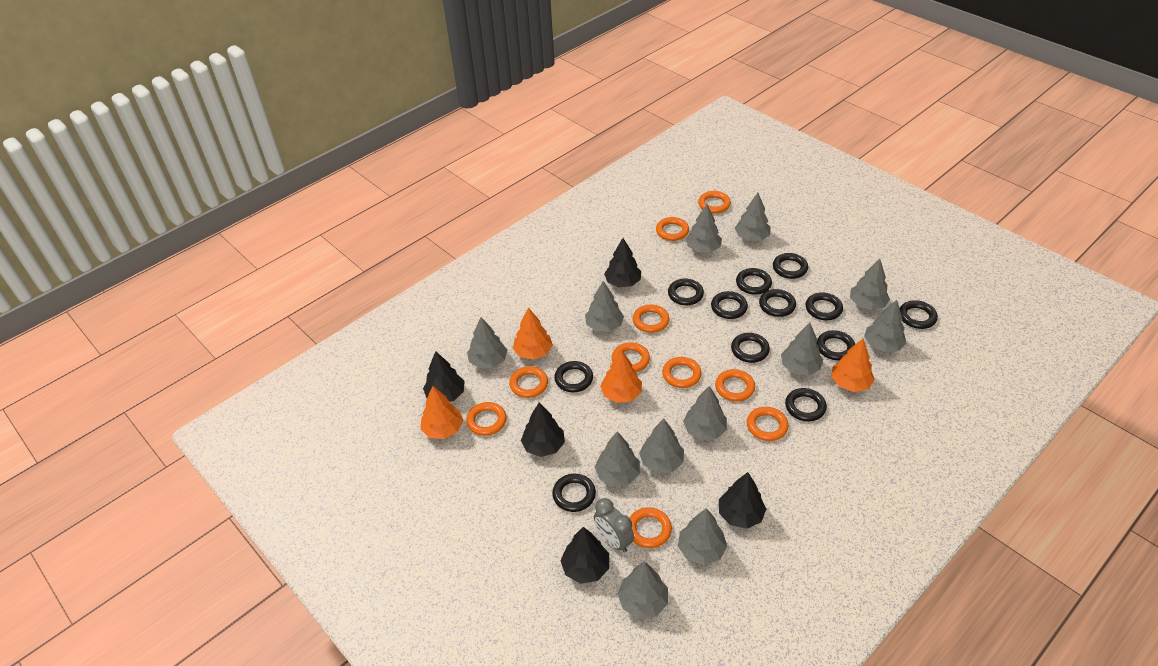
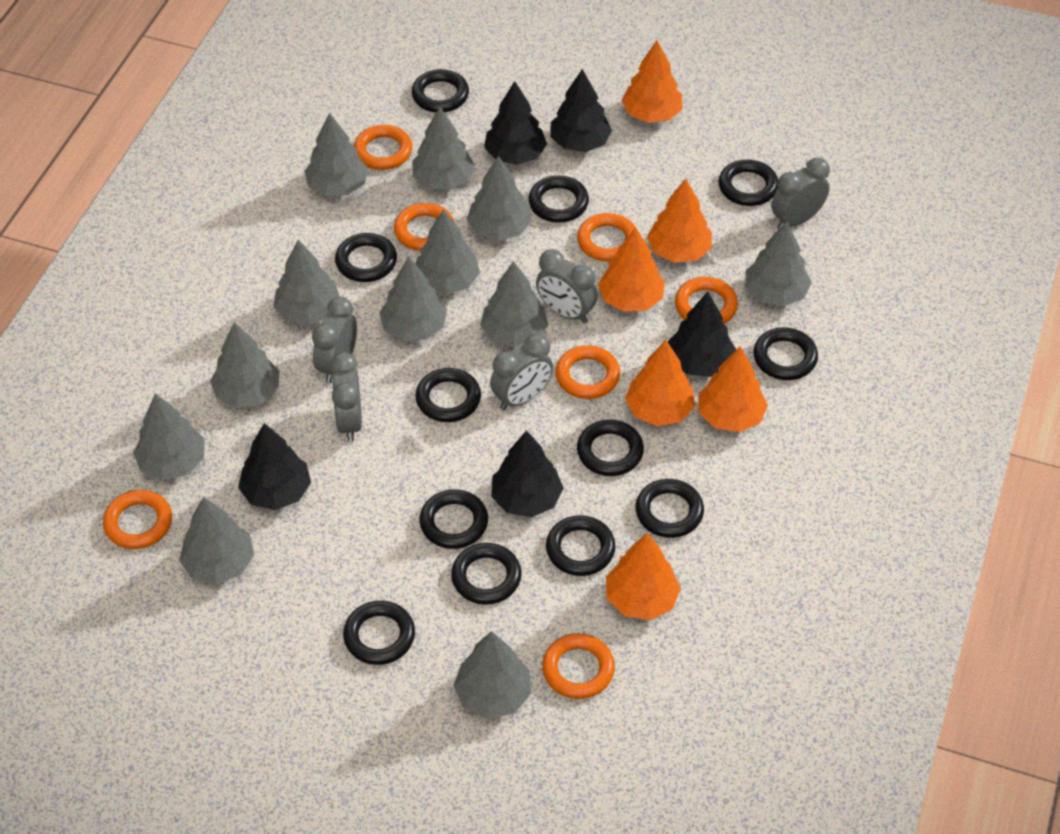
grey clock: 1 -> 5
orange ring: 10 -> 7
orange tree: 4 -> 6

